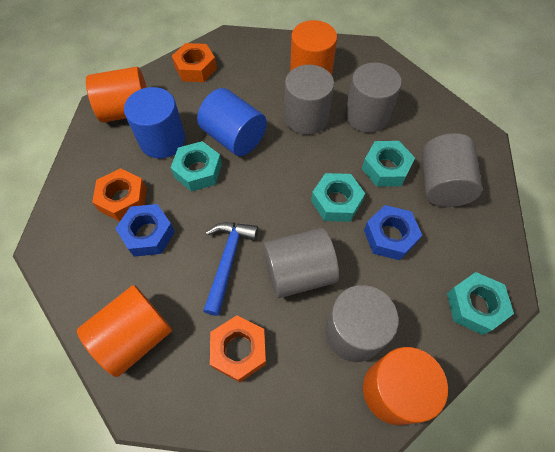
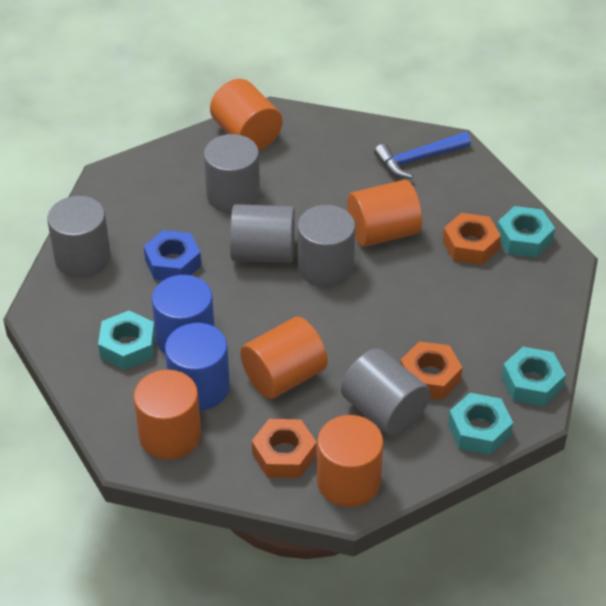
blue nut: 2 -> 1
orange cylinder: 4 -> 5

